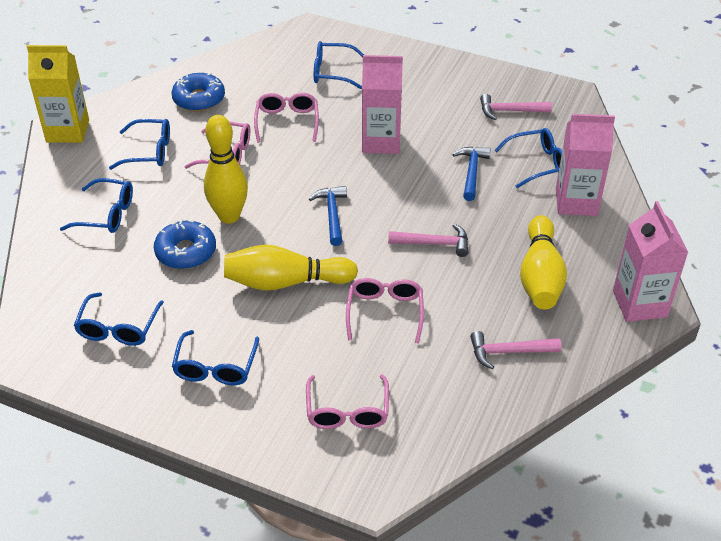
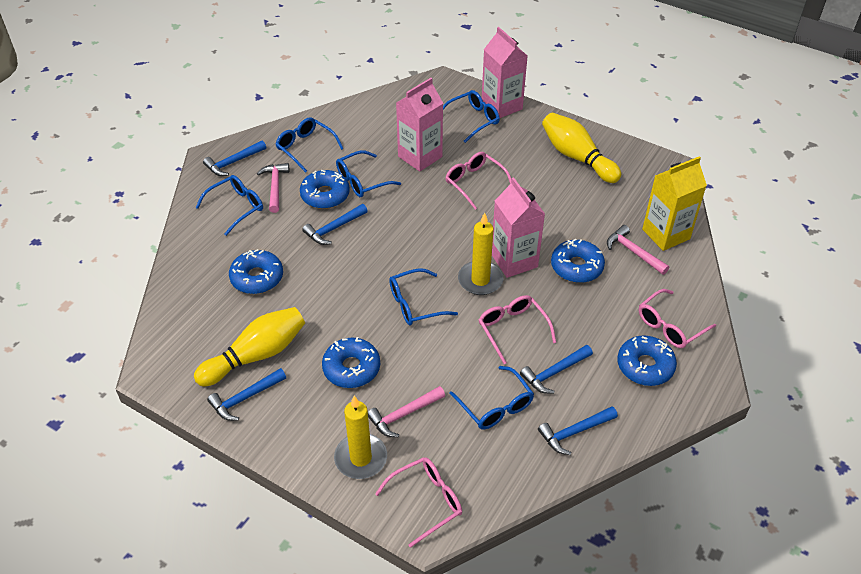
blue donut: 2 -> 5
blue hammer: 2 -> 5
yellow bowling pin: 3 -> 2
yellow candle: 0 -> 2

